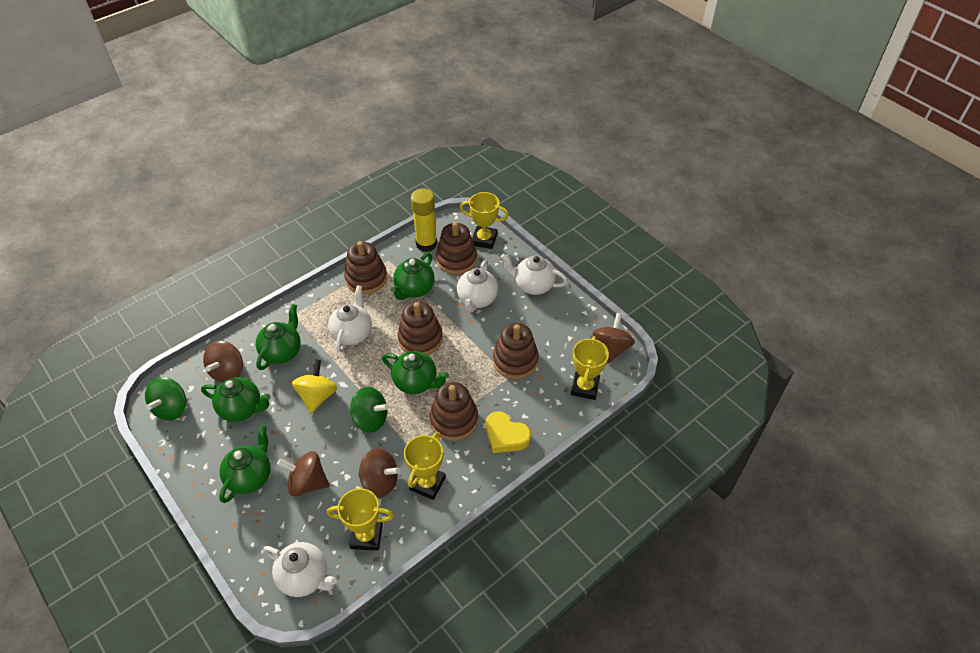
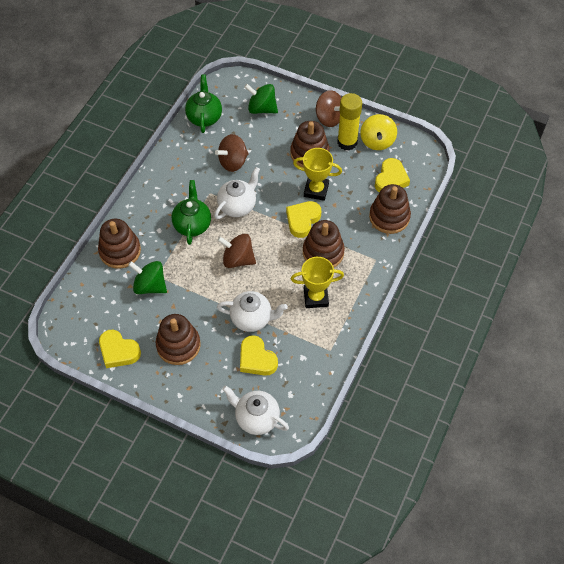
brown spinning top: 4 -> 3
green teapot: 5 -> 2
white teapot: 4 -> 3
yellow heart: 1 -> 4
yellow trophy: 4 -> 2

